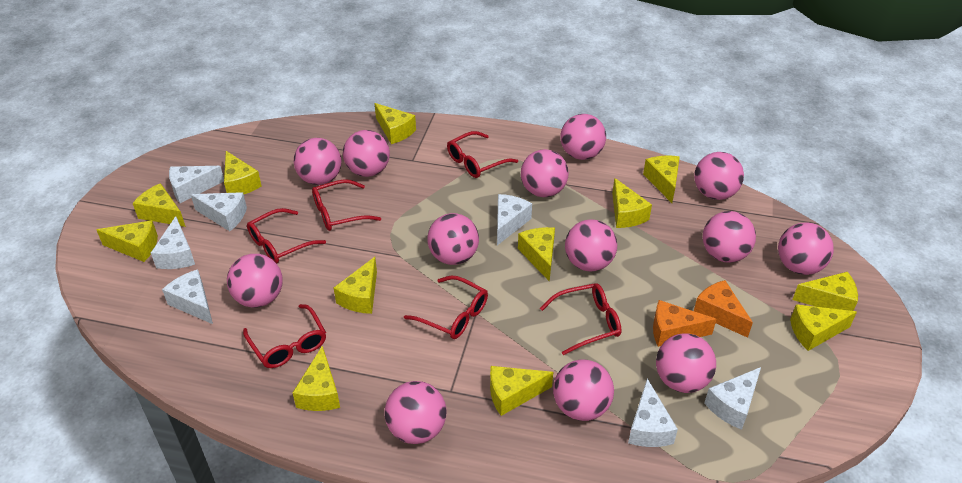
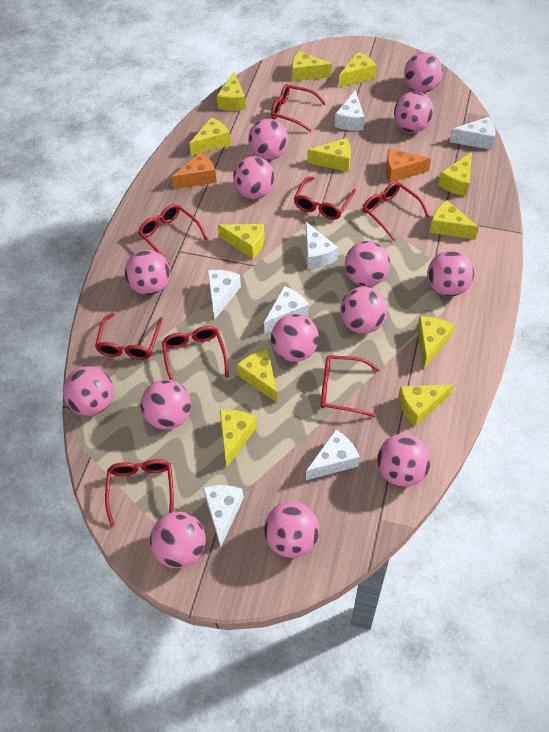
pink ball: 13 -> 14
red glasses: 6 -> 8

